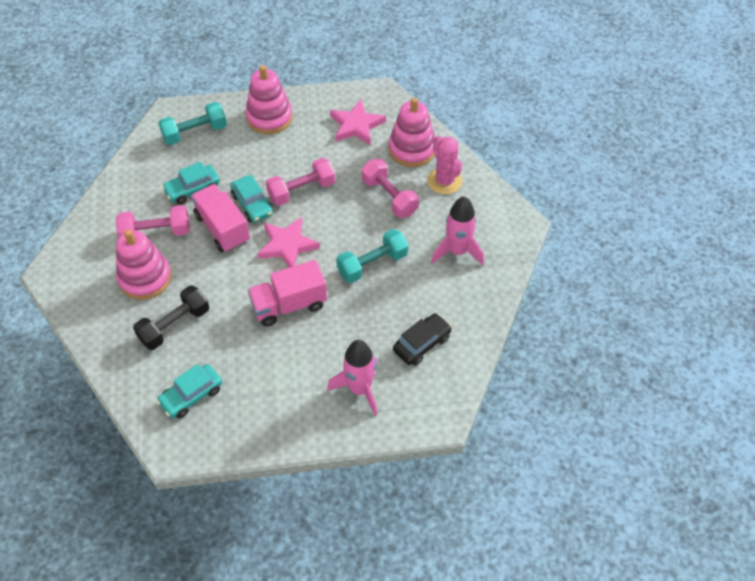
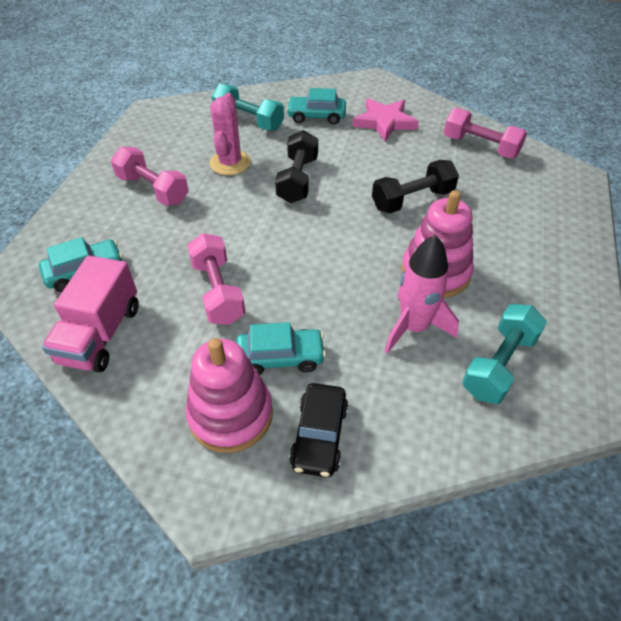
black dumbbell: 1 -> 2
pink rocket: 2 -> 1
pink stacking toy: 3 -> 2
pink star: 2 -> 1
pink truck: 2 -> 1

